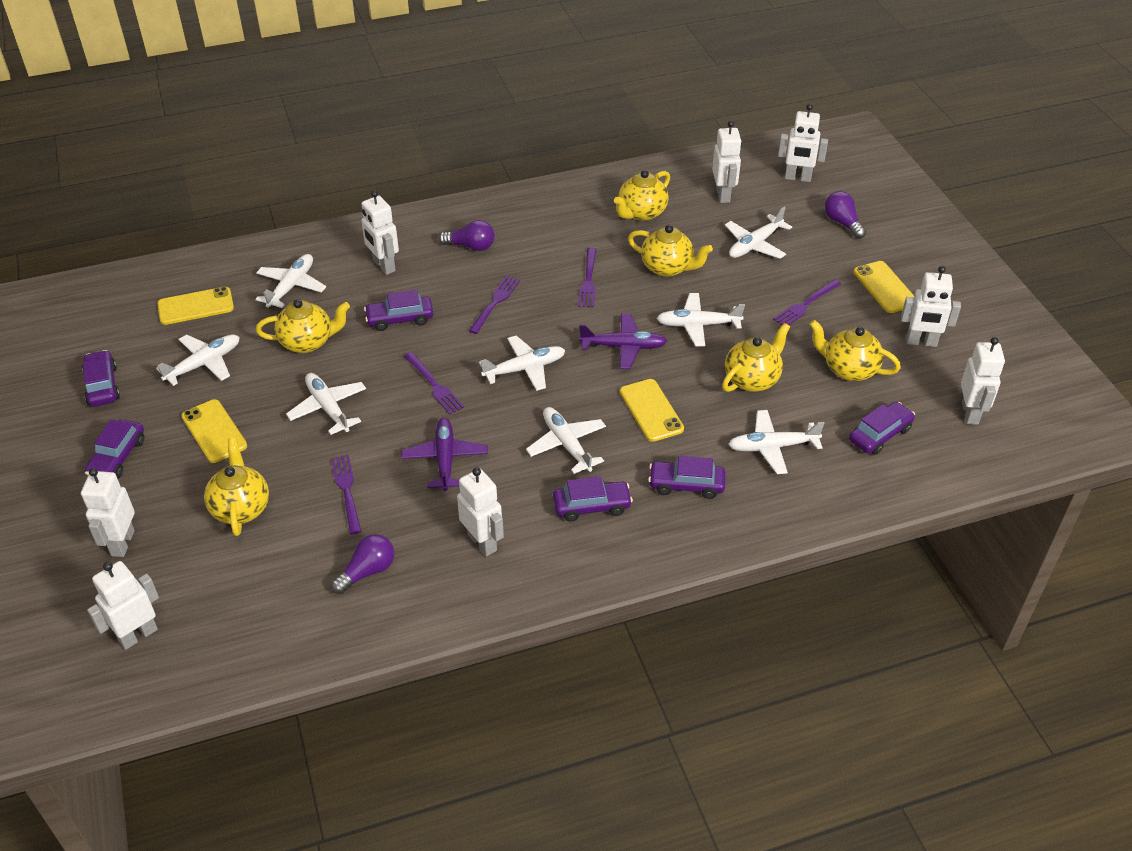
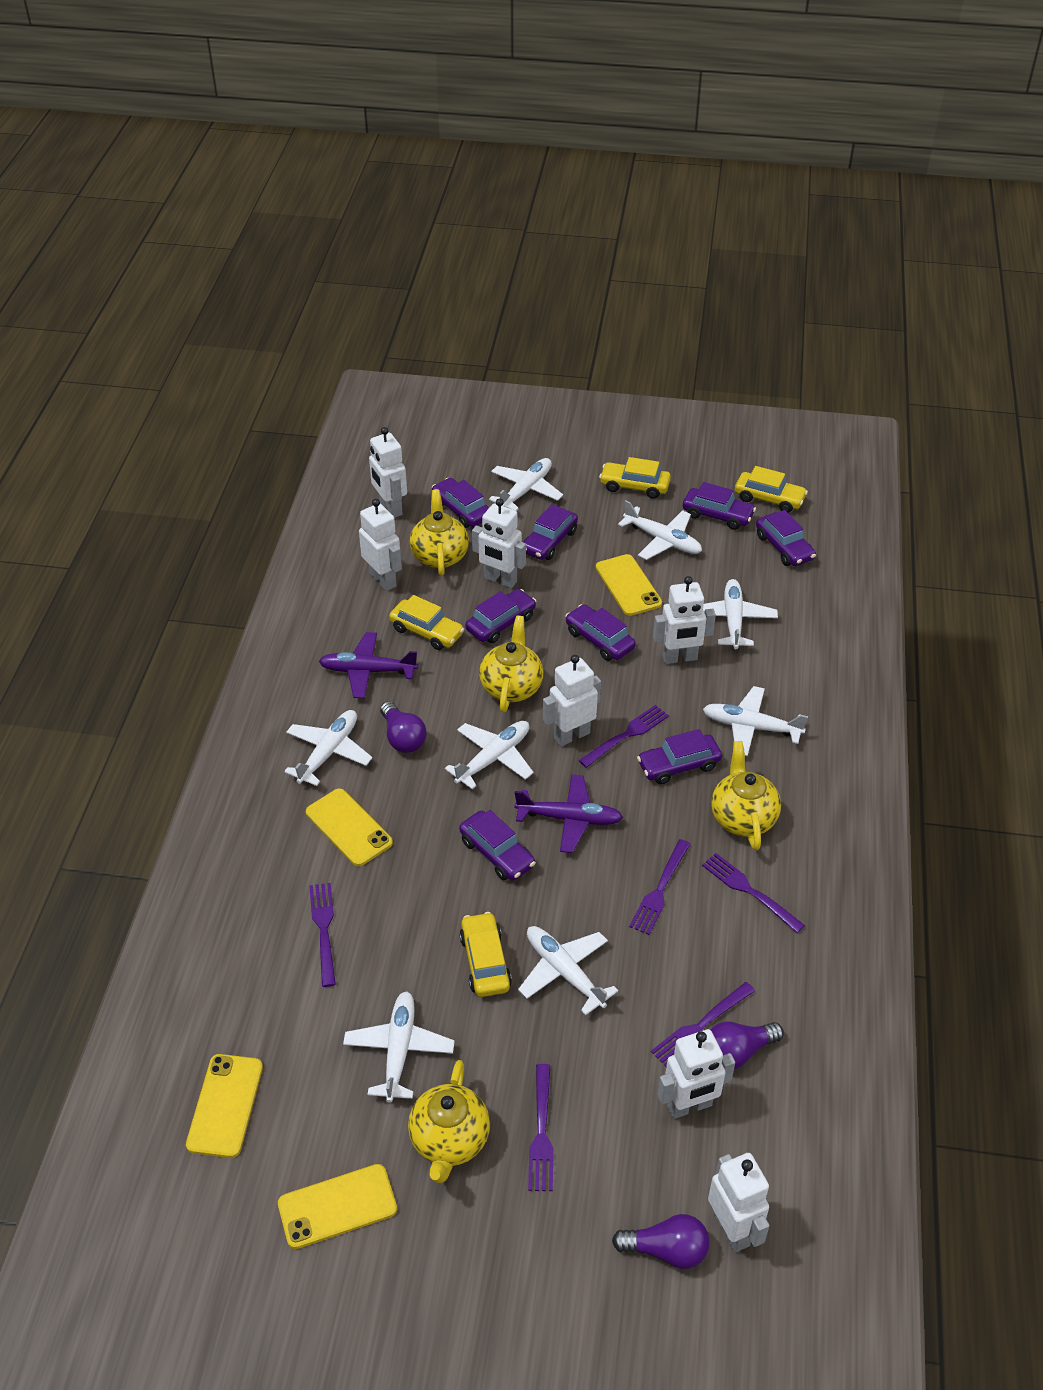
purple car: 6 -> 8
purple fork: 5 -> 6
white robot: 8 -> 7
yellow car: 0 -> 4
yellow teapot: 6 -> 4

